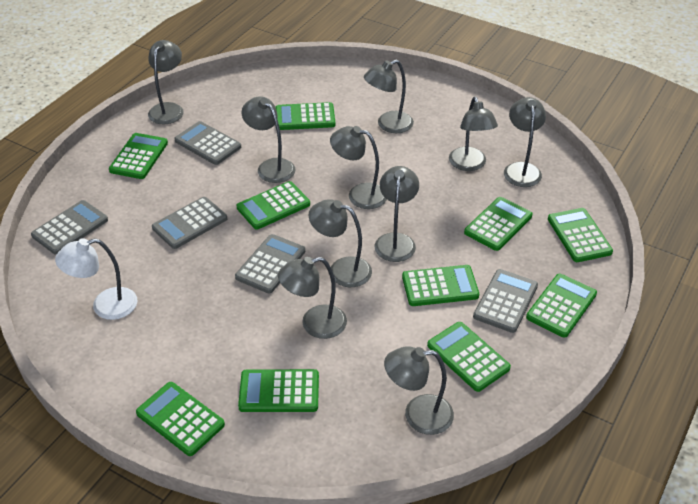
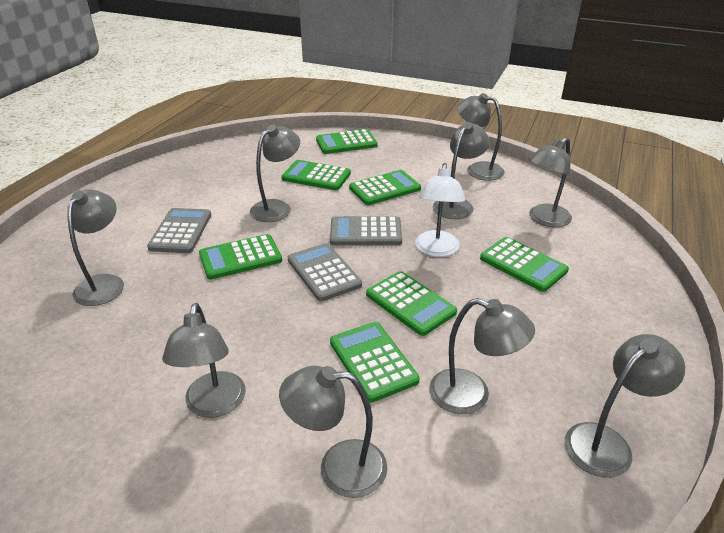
green calculator: 10 -> 7
grey calculator: 5 -> 3
grey lamp: 10 -> 9

